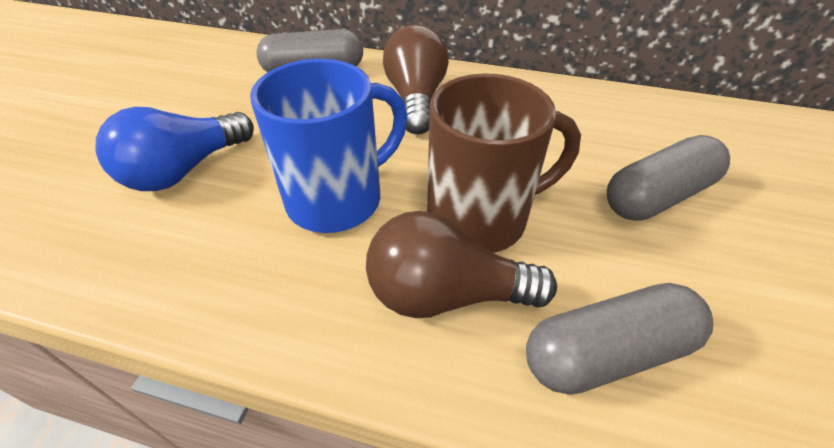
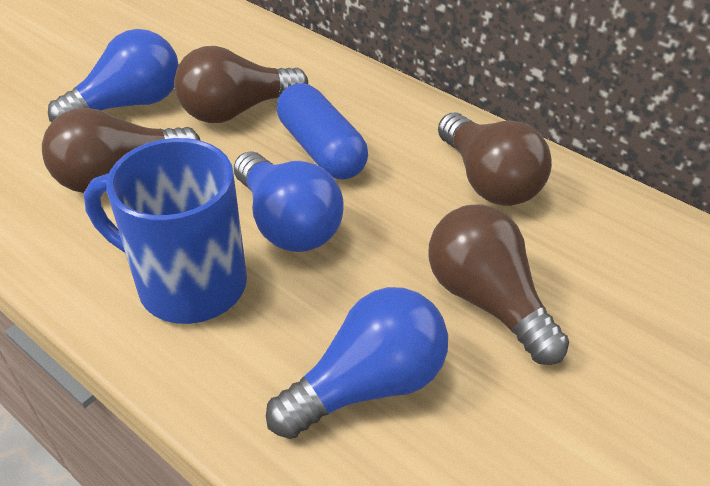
blue capsule: 0 -> 1
blue light bulb: 1 -> 3
brown light bulb: 2 -> 4
brown mug: 1 -> 0
grey capsule: 3 -> 0

